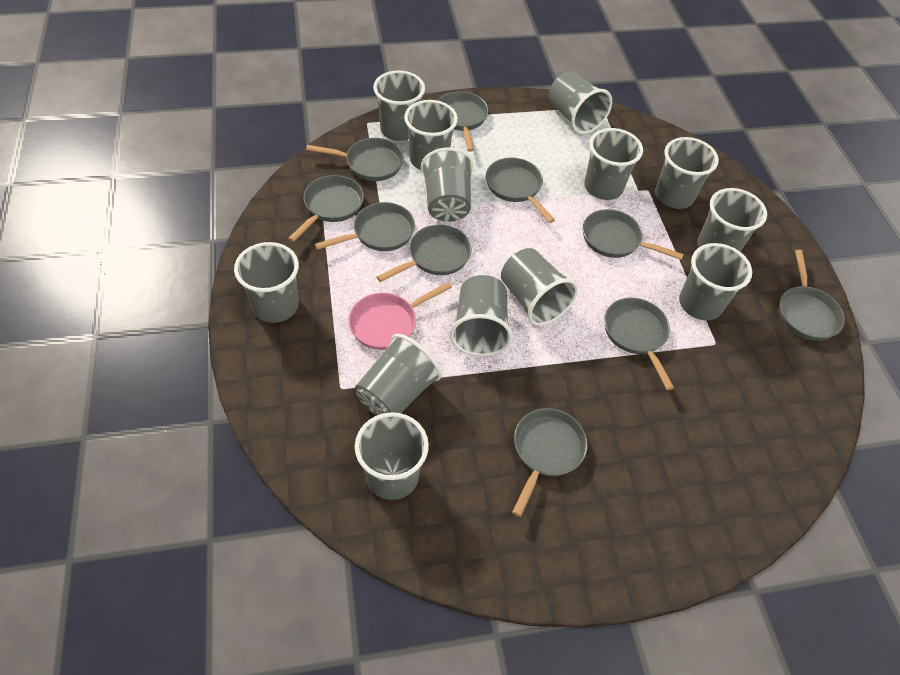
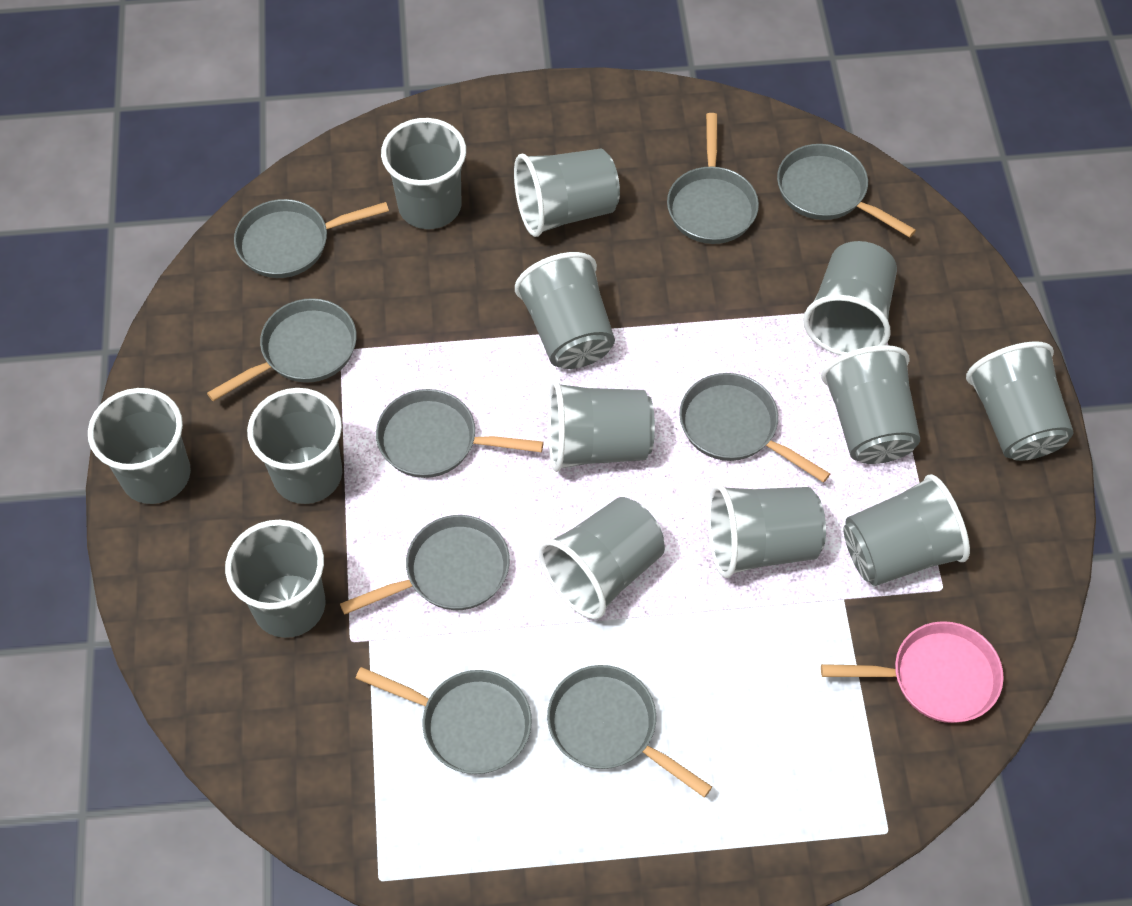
grey pan: 10 -> 9

